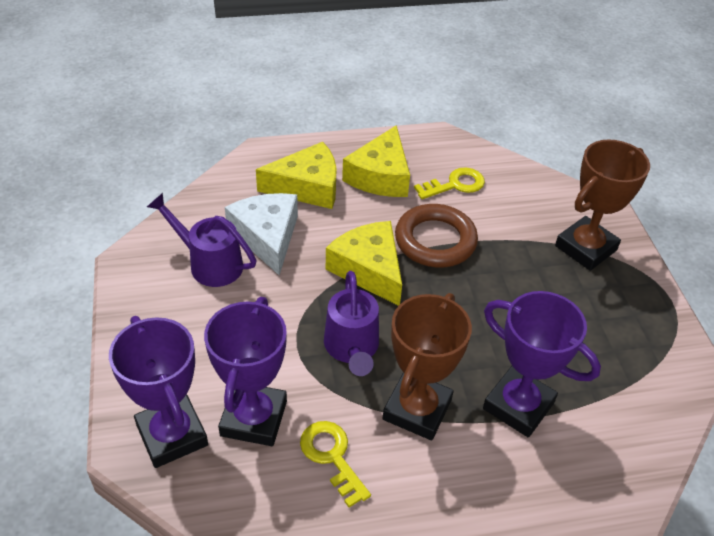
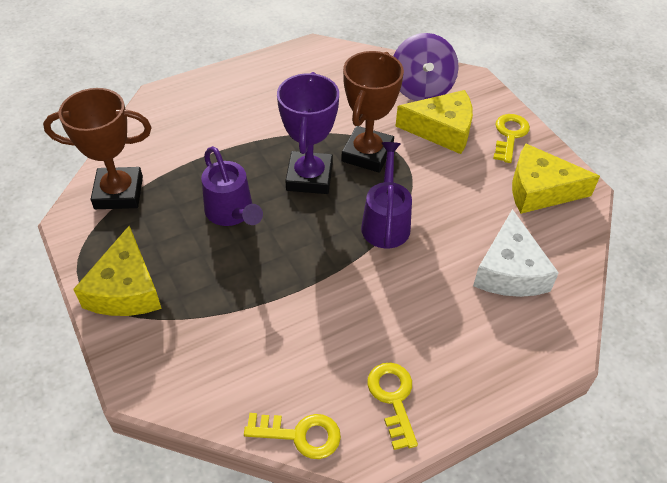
brown ring: 1 -> 0
purple spinning top: 0 -> 1
purple trophy: 3 -> 1
yellow key: 2 -> 3

